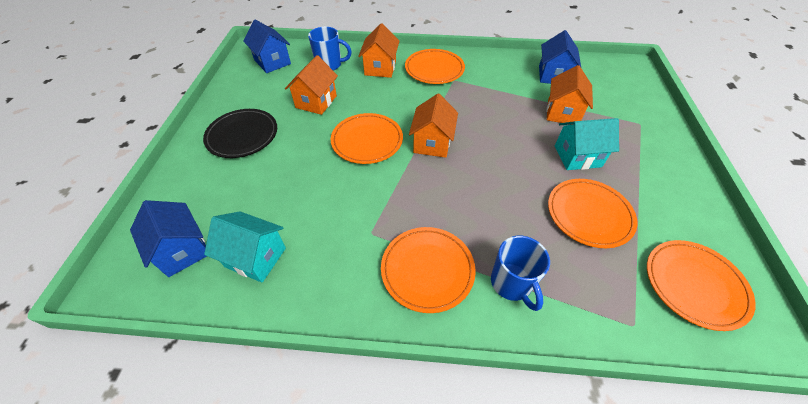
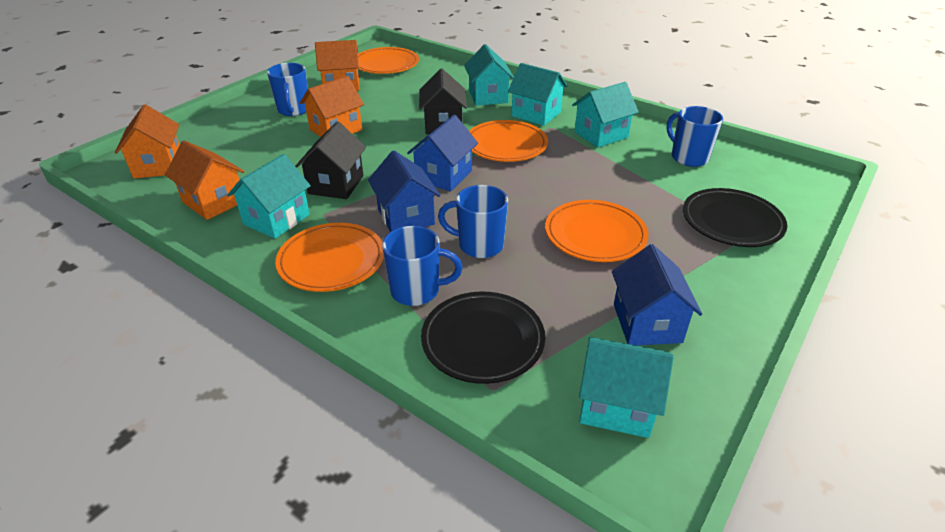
black house: 0 -> 2
black plate: 1 -> 2
blue mug: 2 -> 4
orange plate: 5 -> 4
turquoise house: 2 -> 5

